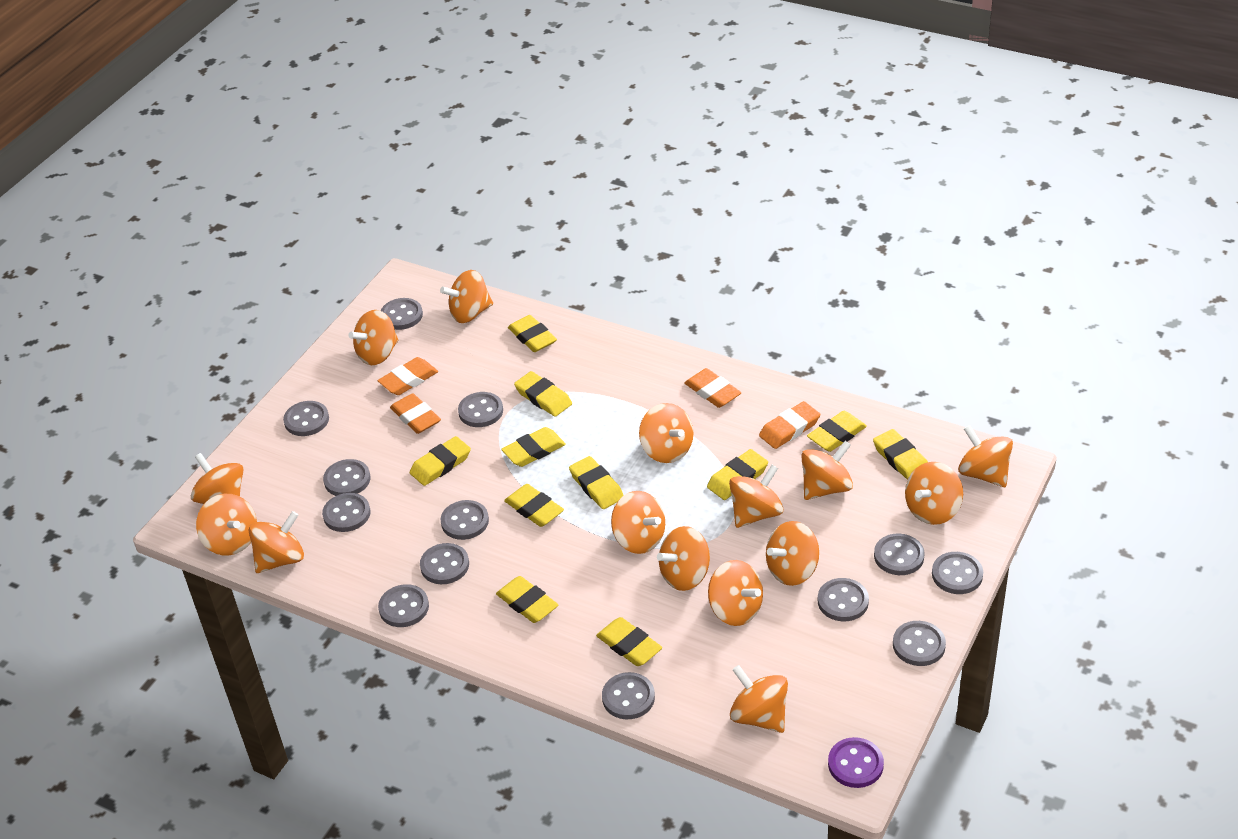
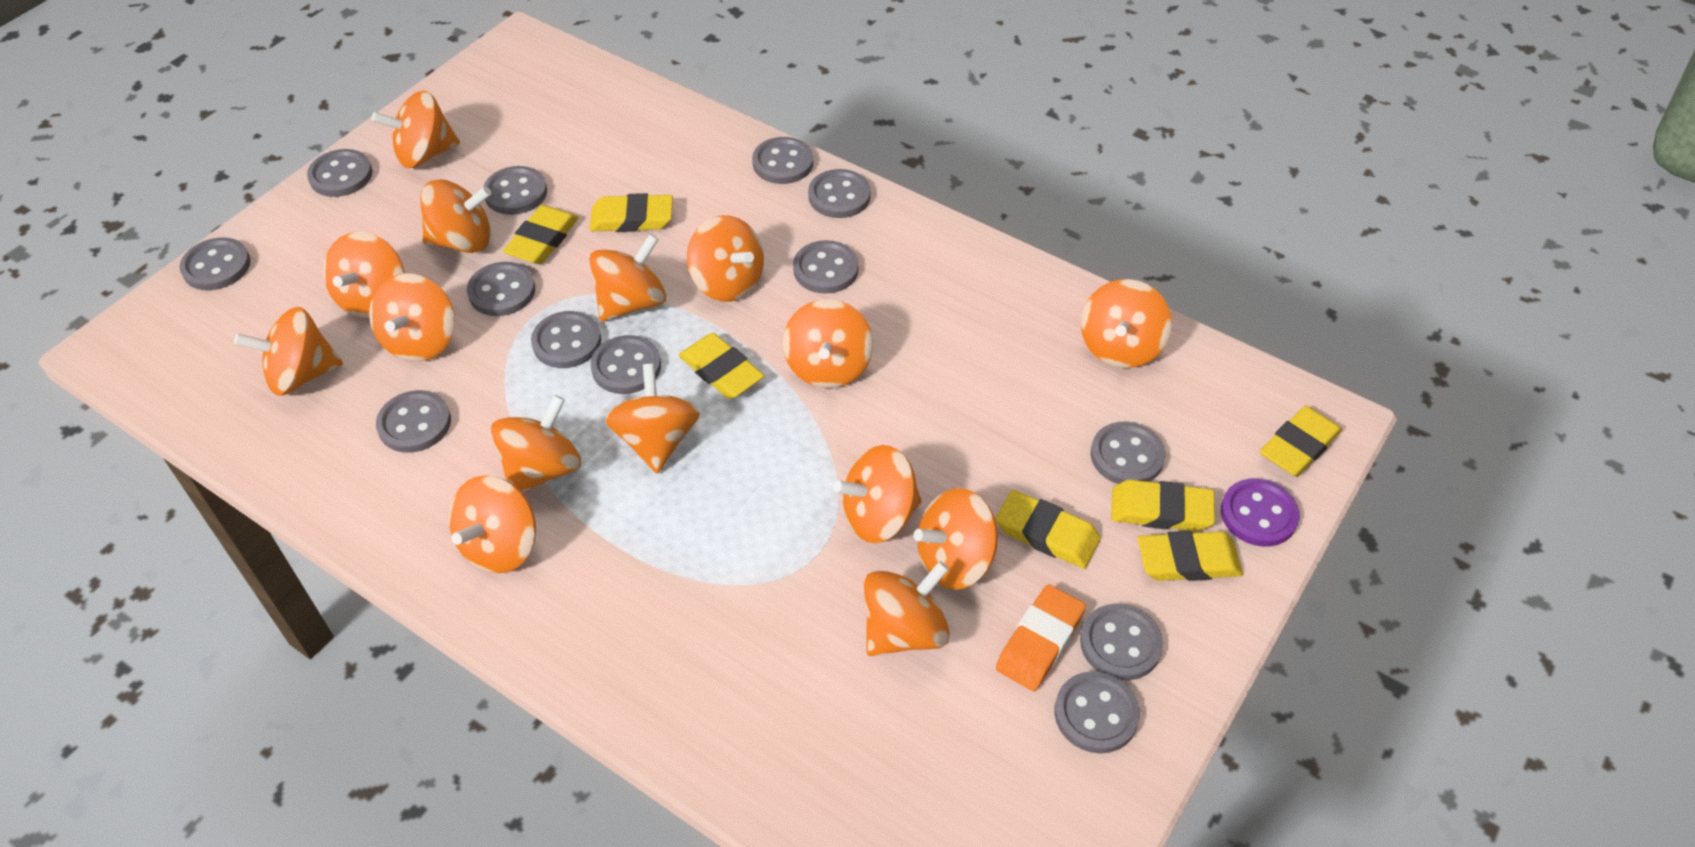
orange eraser: 4 -> 1
yellow eraser: 11 -> 7

